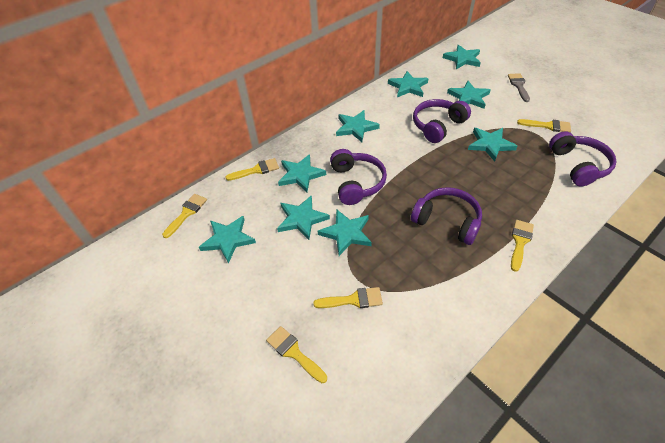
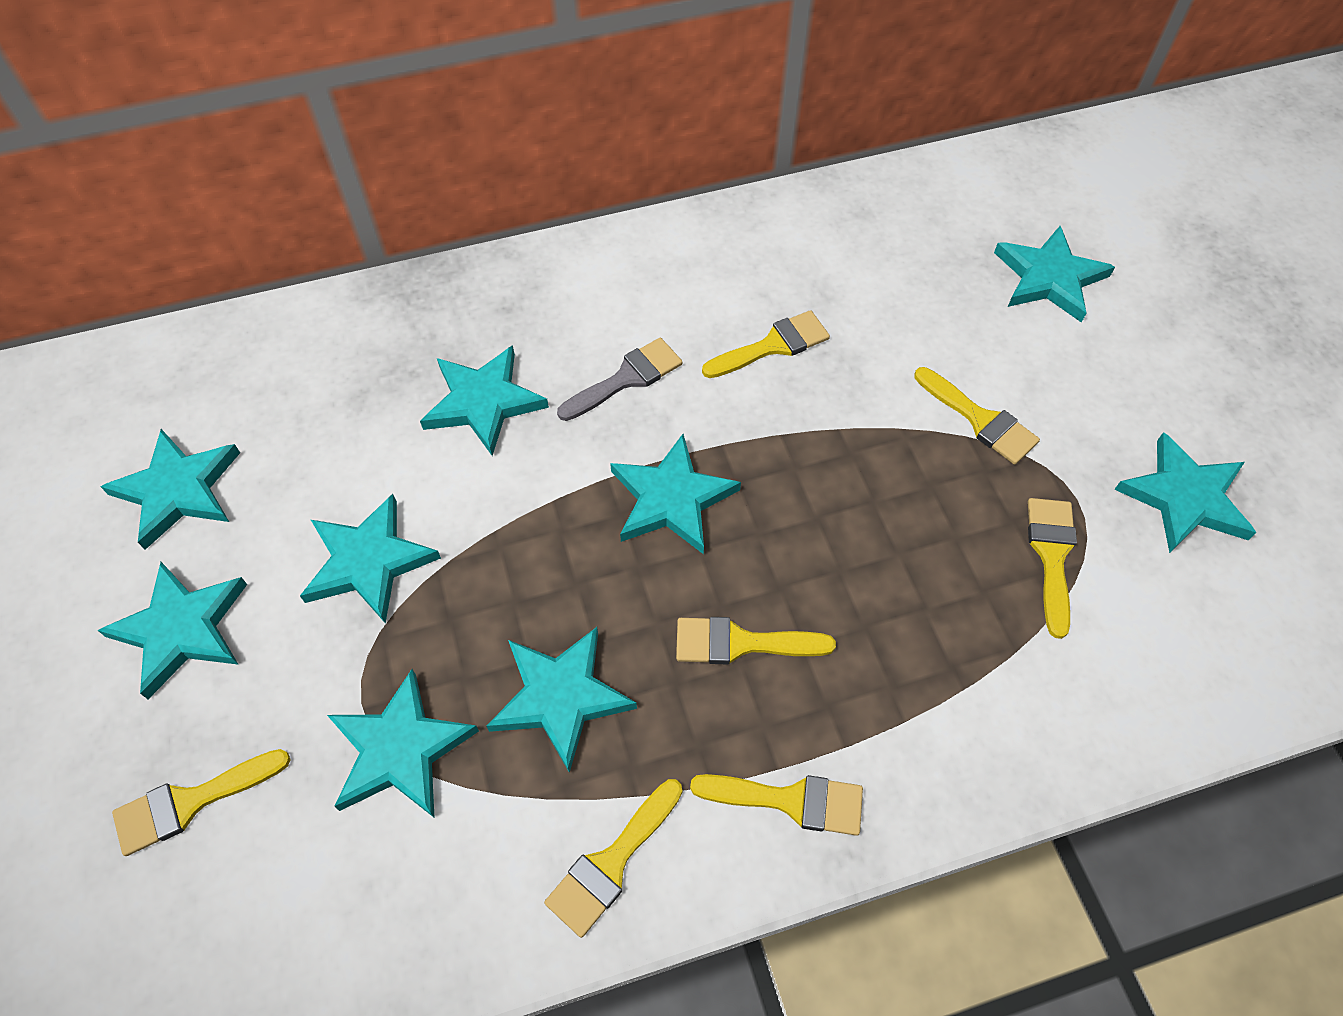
purple headphones: 4 -> 0
yellow brush: 6 -> 7

